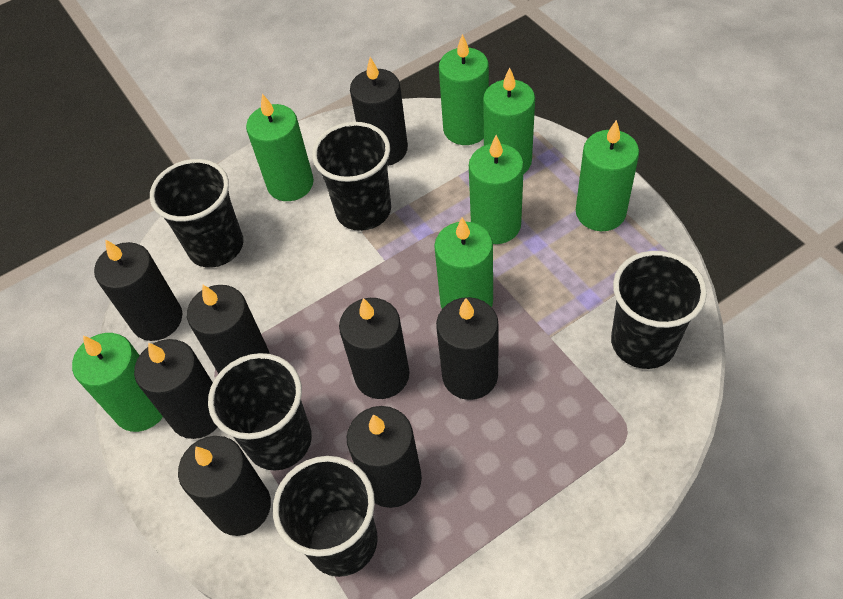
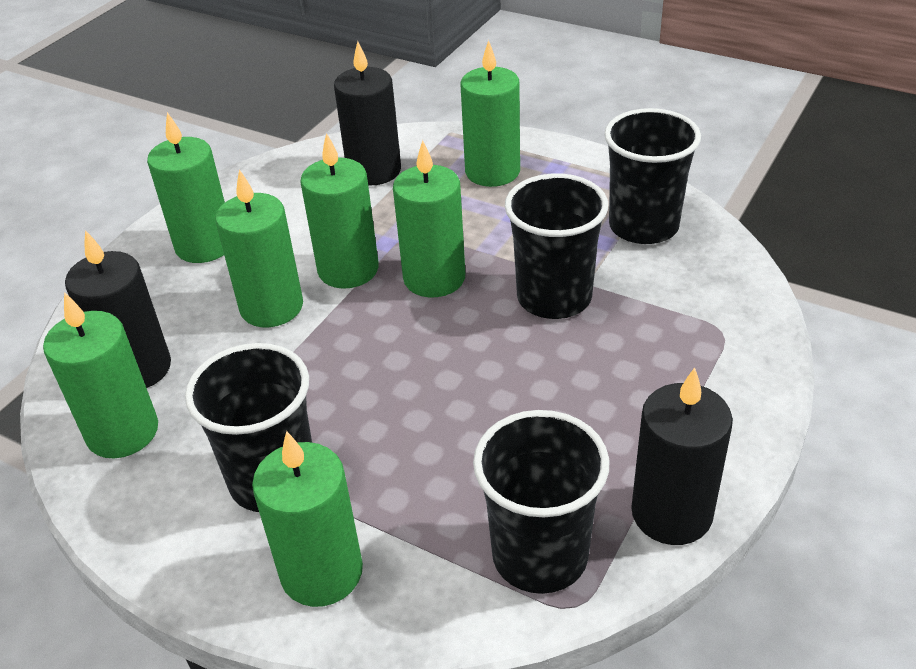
black candle: 8 -> 3
black cup: 5 -> 4

